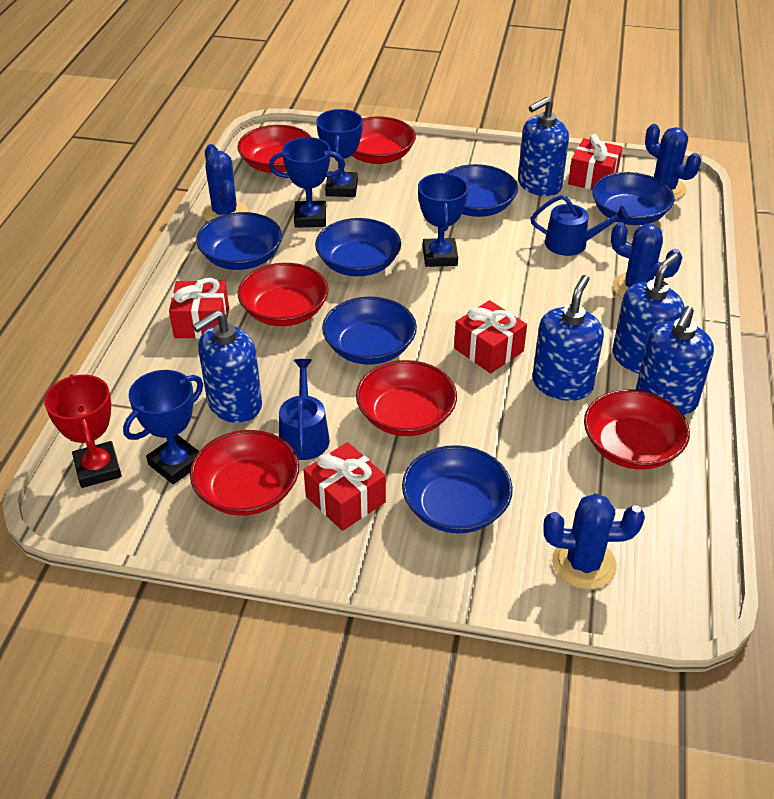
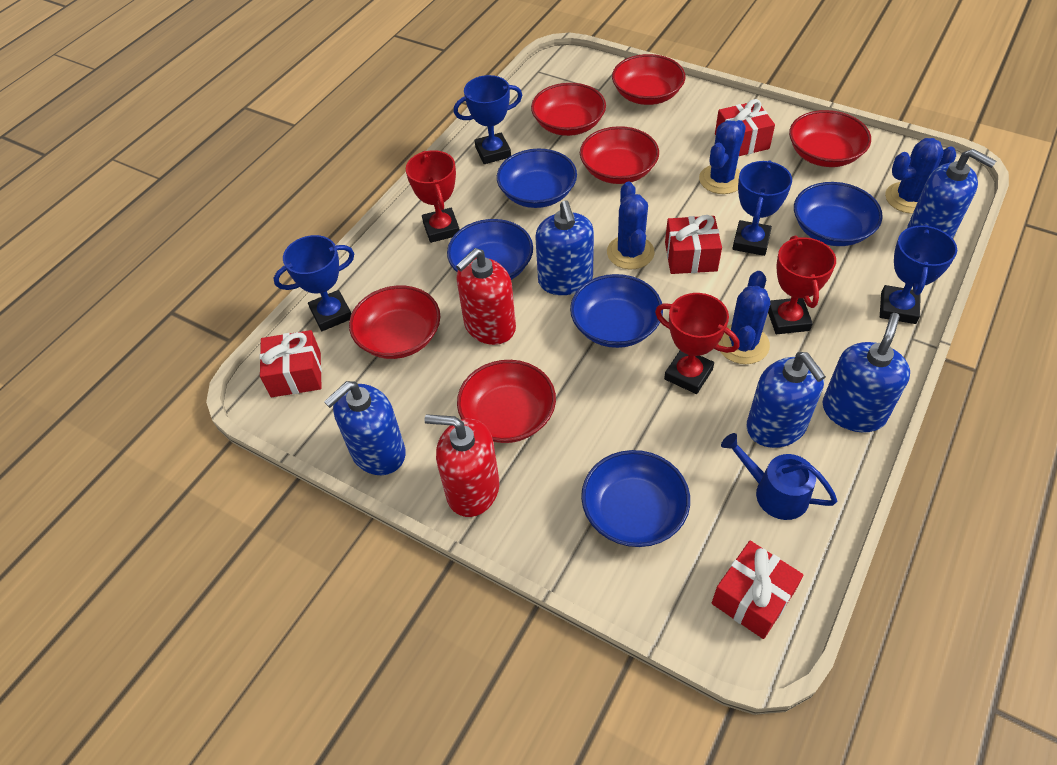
blue bowl: 6 -> 5
blue watering can: 2 -> 1
red soap dispenser: 0 -> 2
red trophy: 1 -> 3

